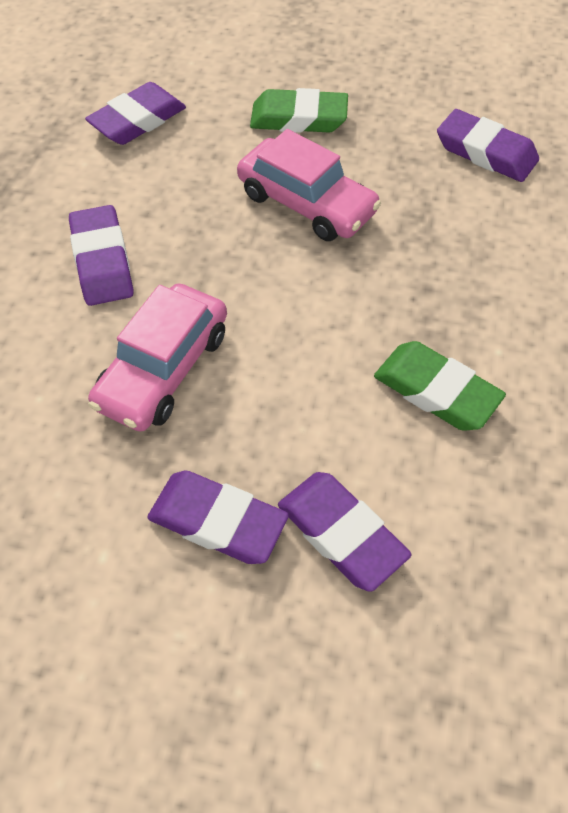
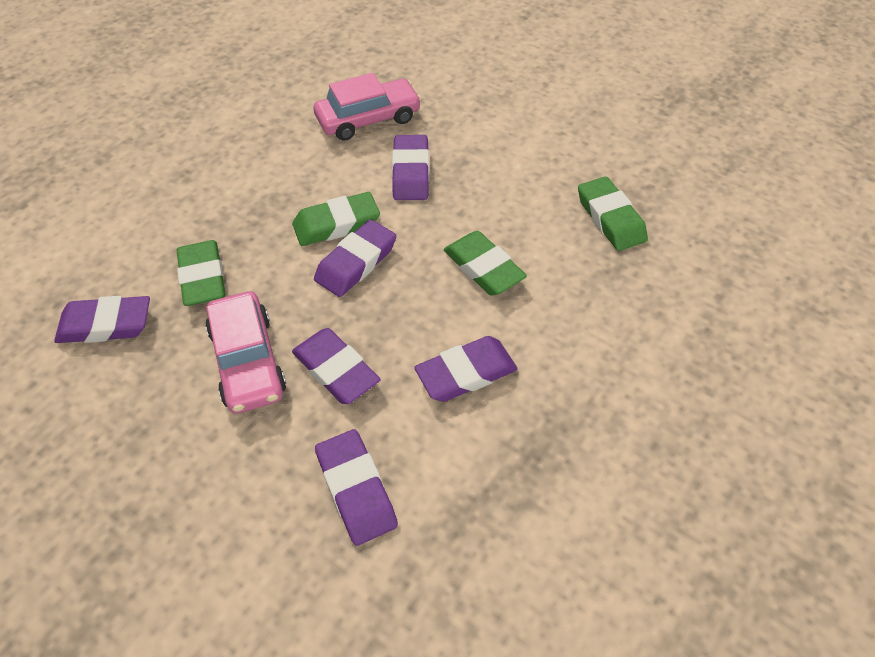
green eraser: 2 -> 4
purple eraser: 5 -> 6

